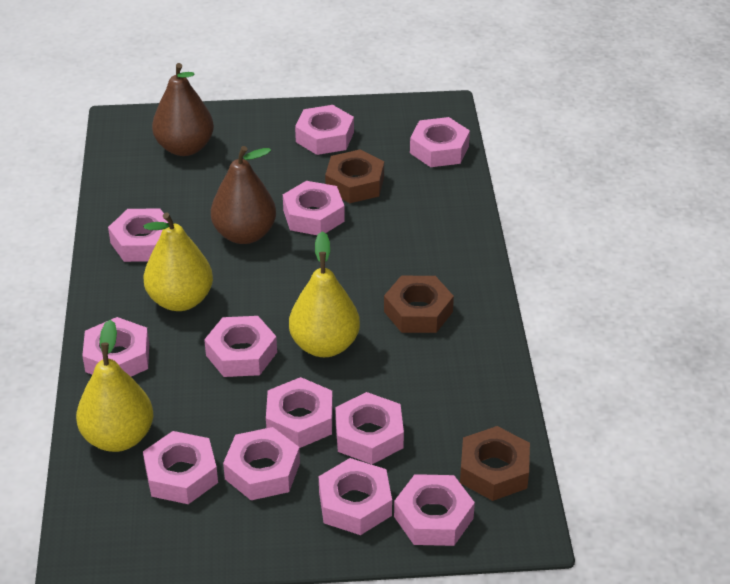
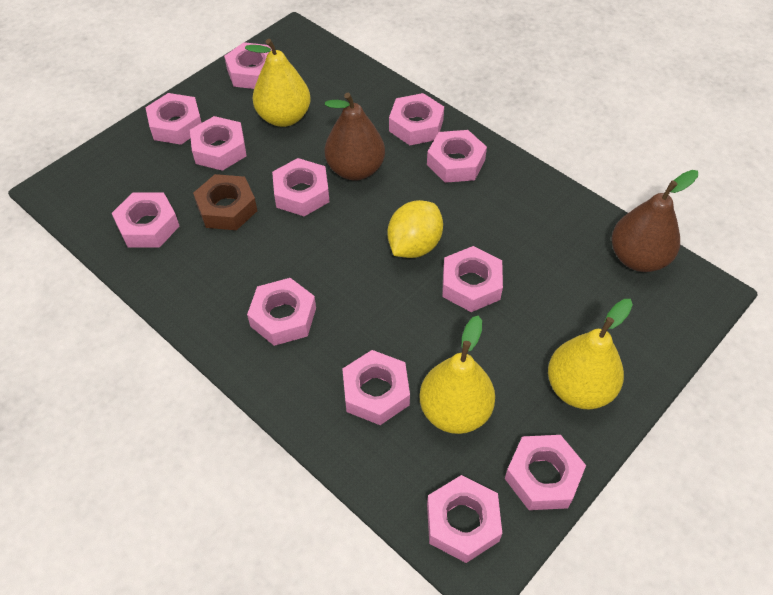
brown nut: 3 -> 1
yellow lemon: 0 -> 1

